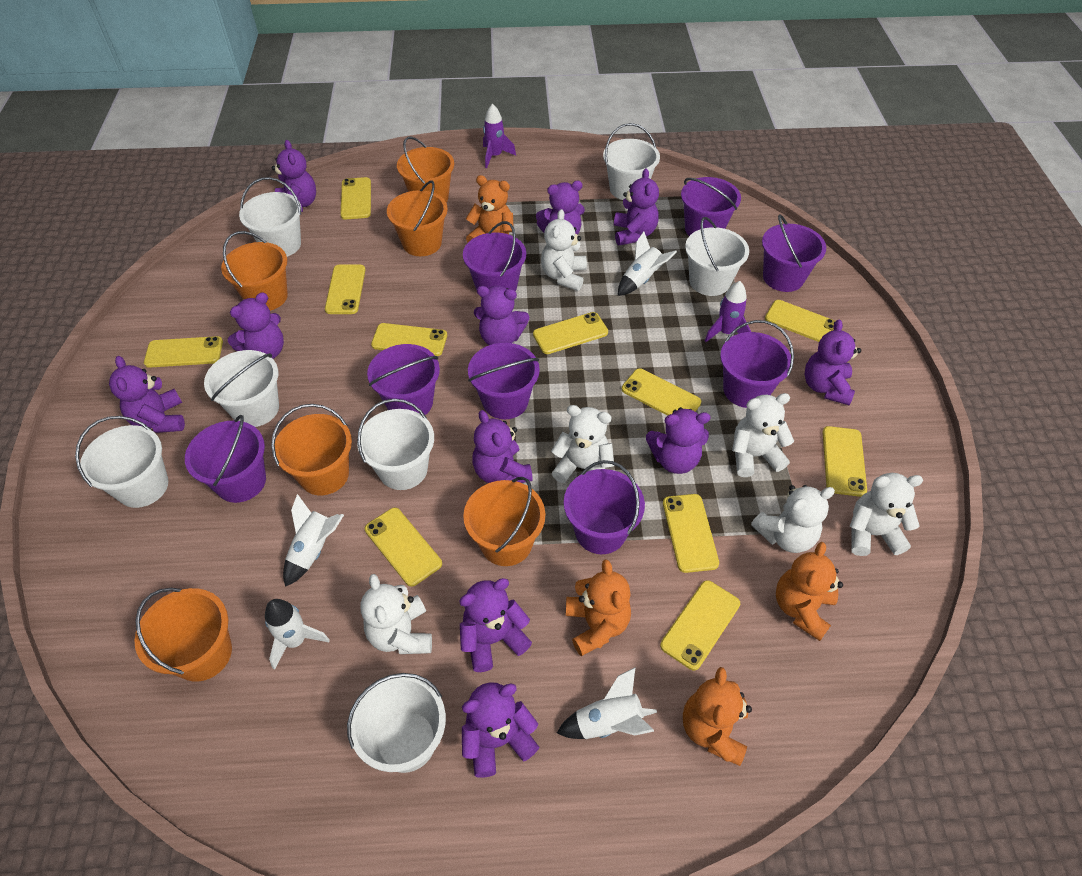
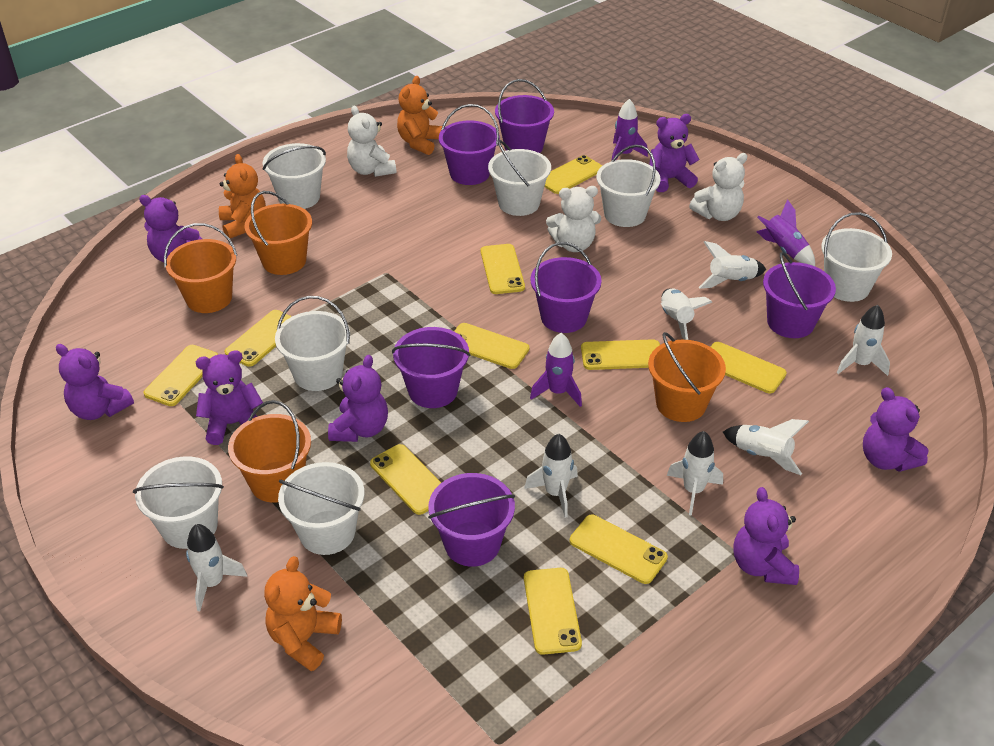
orange bucket: 6 -> 4
orange teddy bear: 4 -> 3
purple bucket: 8 -> 6
purple rocket: 2 -> 3
purple teddy bear: 11 -> 7
white rocket: 4 -> 7
white teddy bear: 6 -> 3
yellow phone: 11 -> 10

